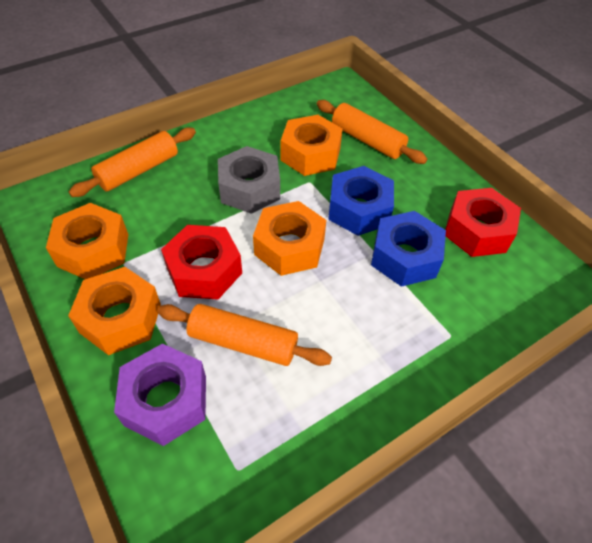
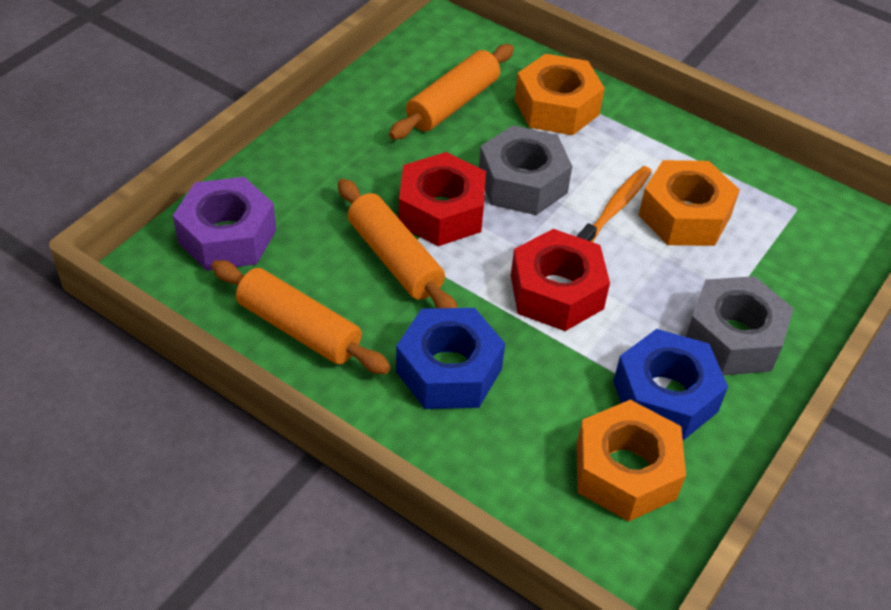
grey nut: 1 -> 2
orange nut: 4 -> 3
orange toothbrush: 0 -> 1

